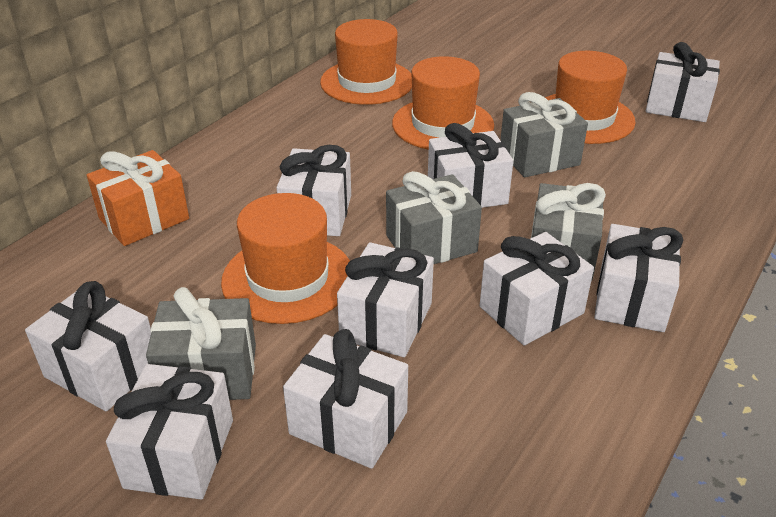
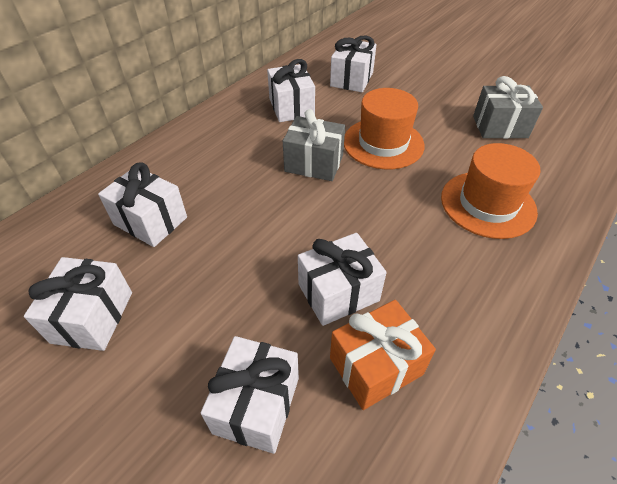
grey gift: 4 -> 2
orange hat: 4 -> 2
white gift: 9 -> 6

